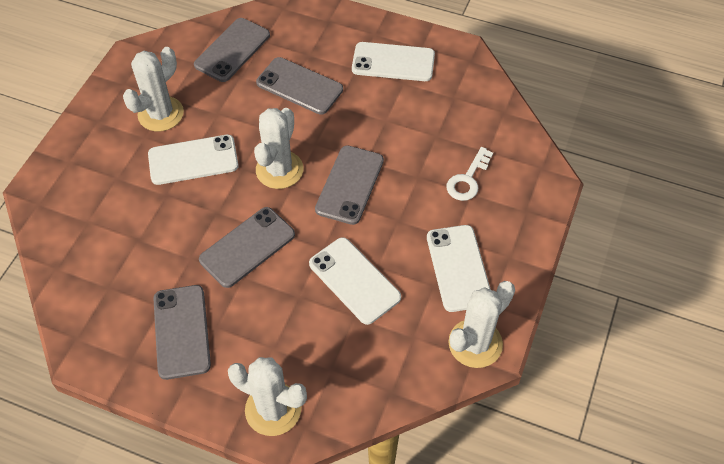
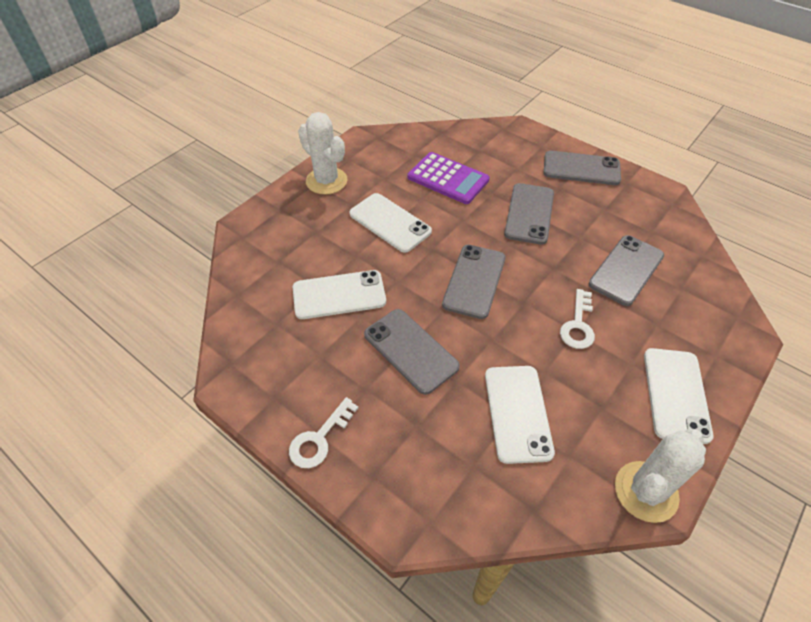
purple calculator: 0 -> 1
white cactus: 4 -> 2
white key: 1 -> 2

